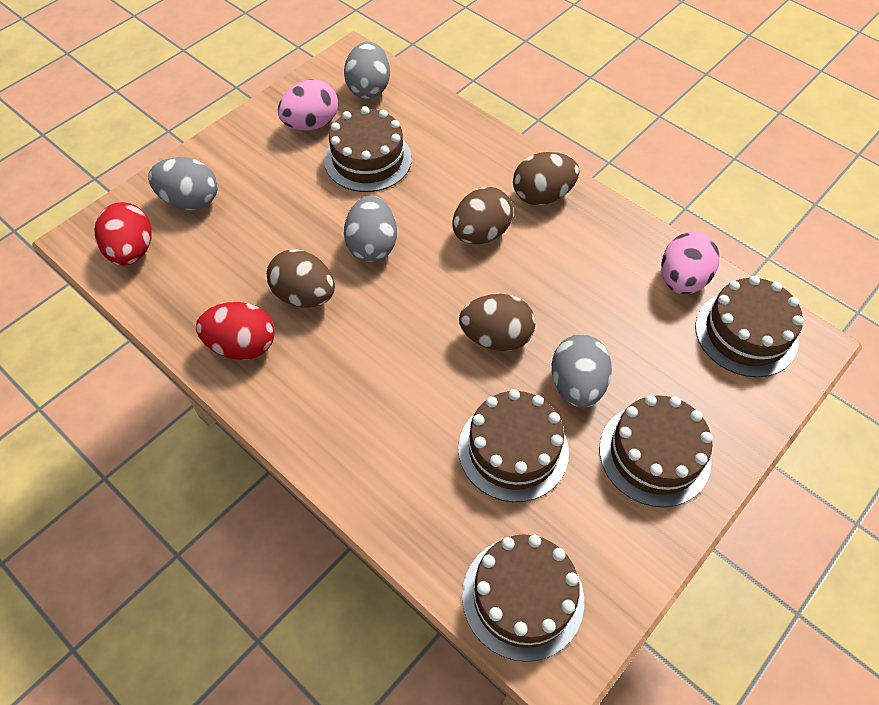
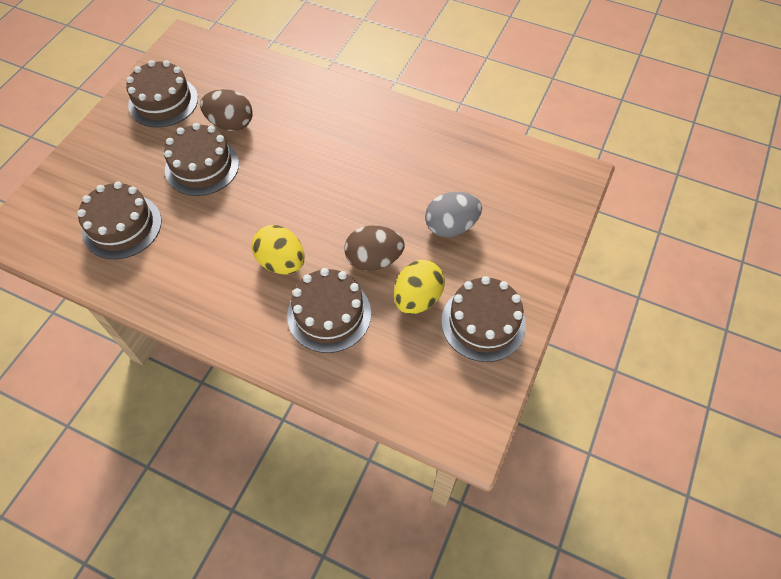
brown egg: 4 -> 2
grey egg: 4 -> 1
pink egg: 2 -> 0
red egg: 2 -> 0
yellow egg: 0 -> 2

